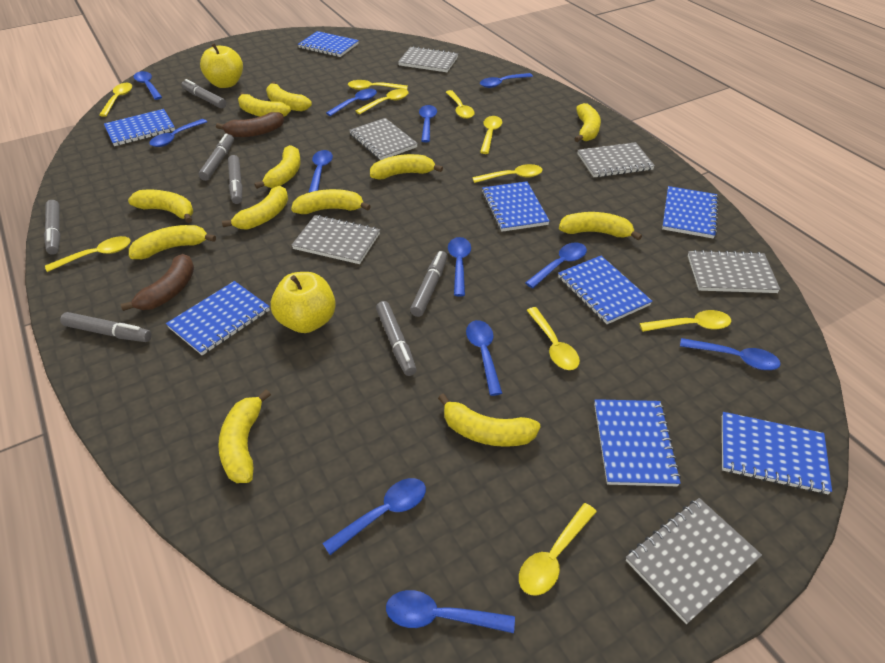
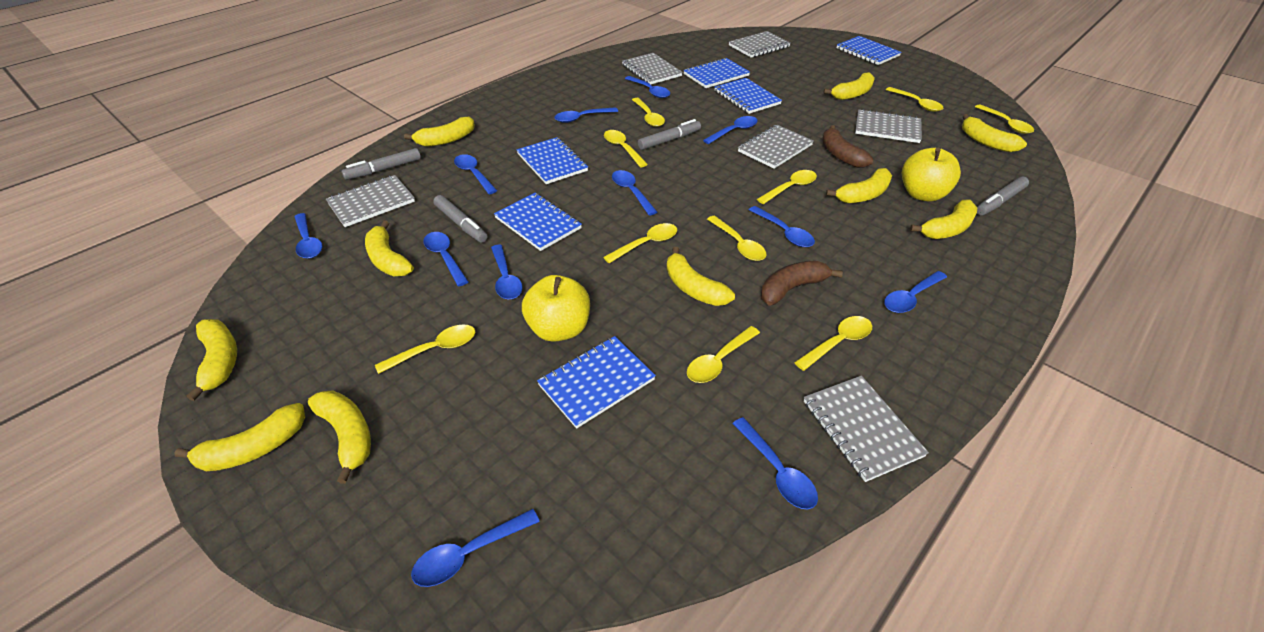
blue notebook: 8 -> 6
grey marker: 7 -> 4
yellow banana: 12 -> 10

